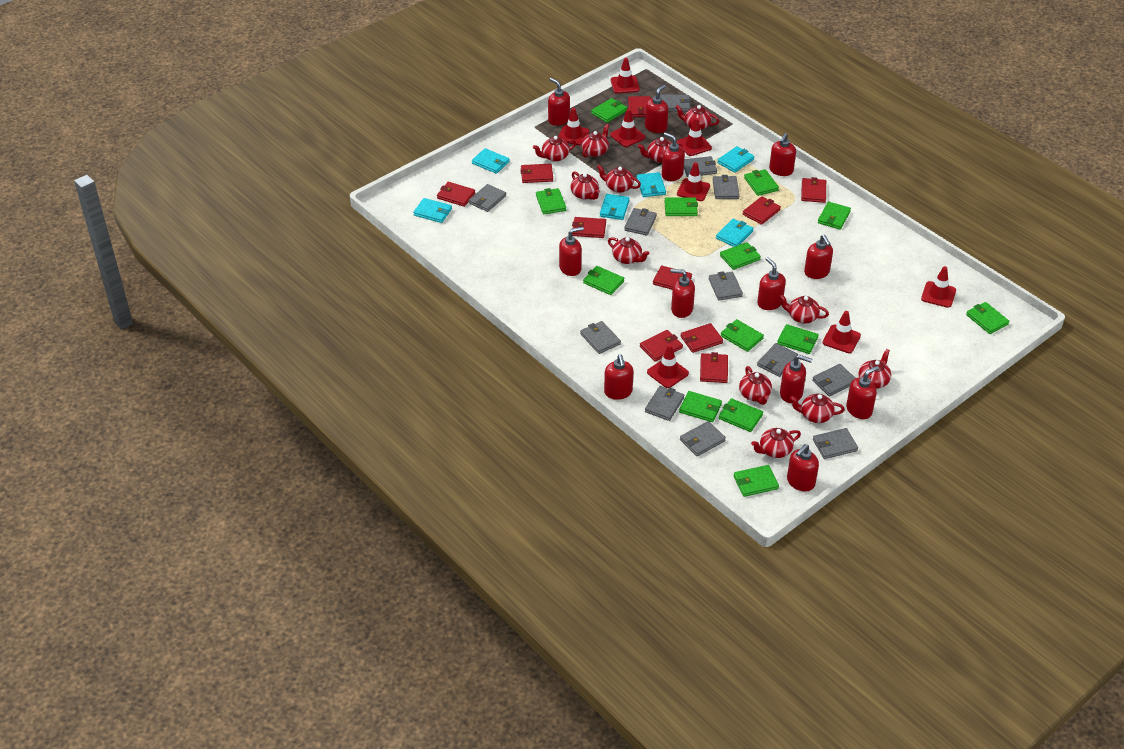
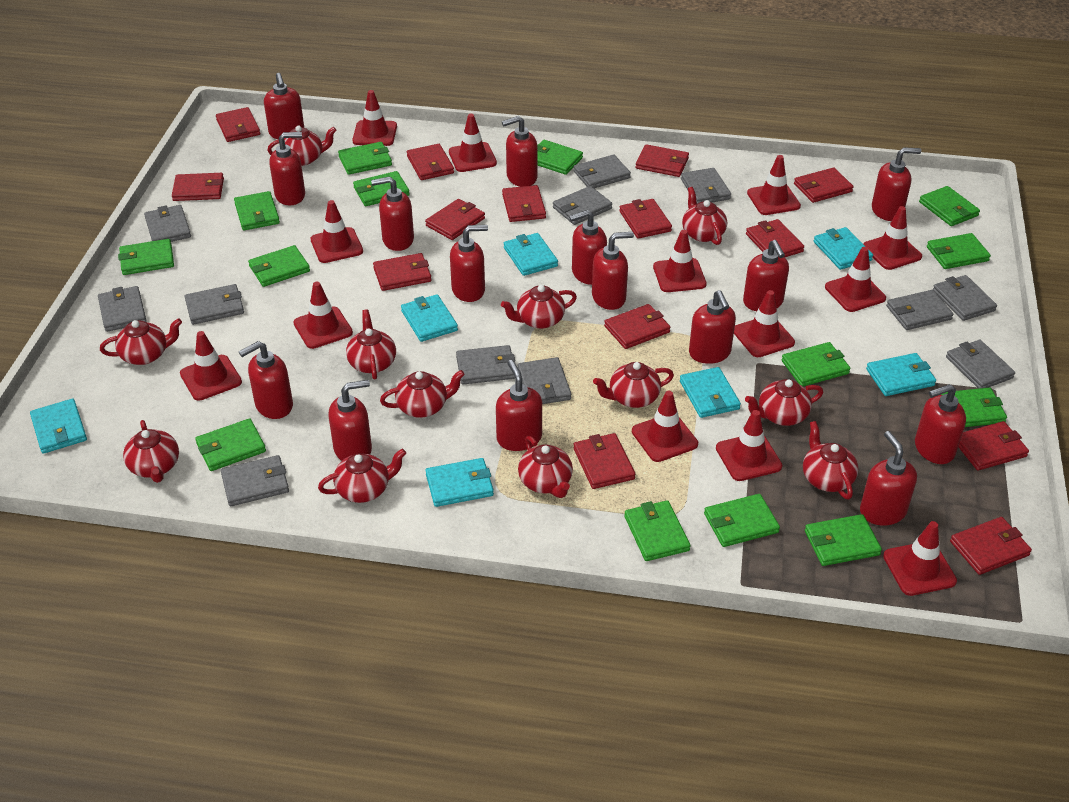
green wallet: 13 -> 14
red soap dispenser: 12 -> 15
red traffic cone: 8 -> 13
red wallet: 10 -> 14
turquoise wallet: 6 -> 7

